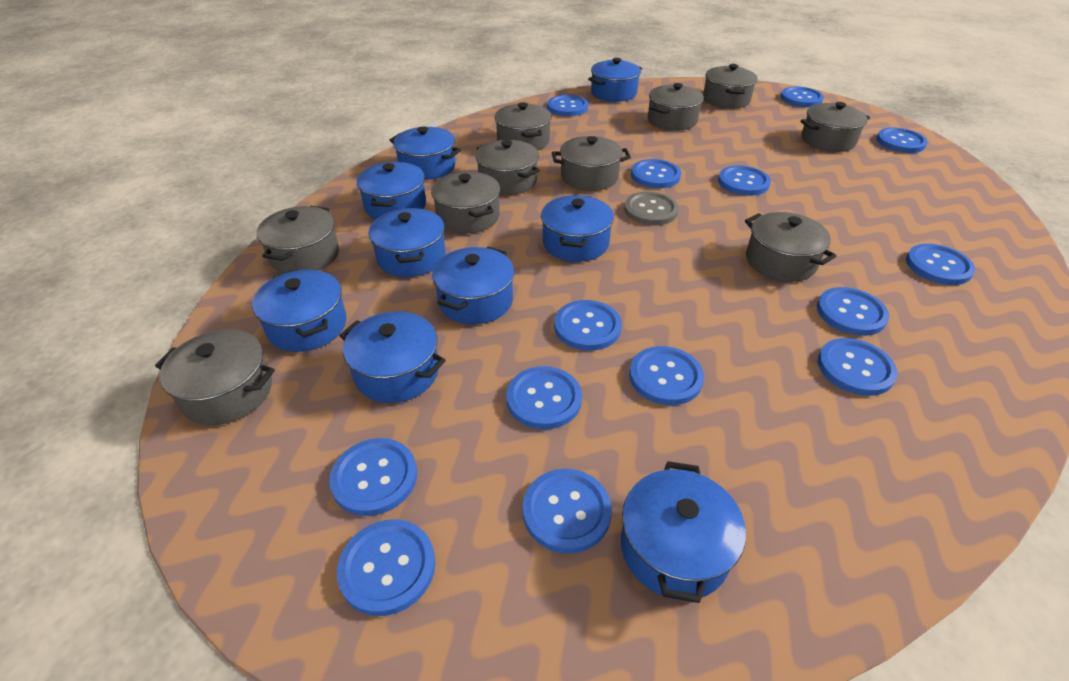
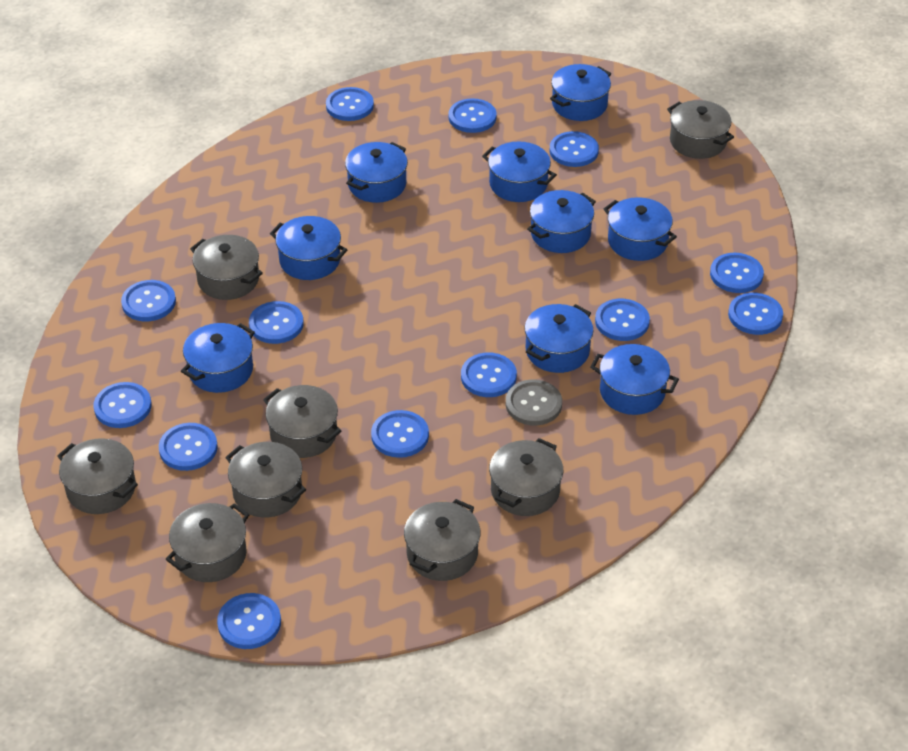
blue button: 14 -> 13
grey pot: 10 -> 8

